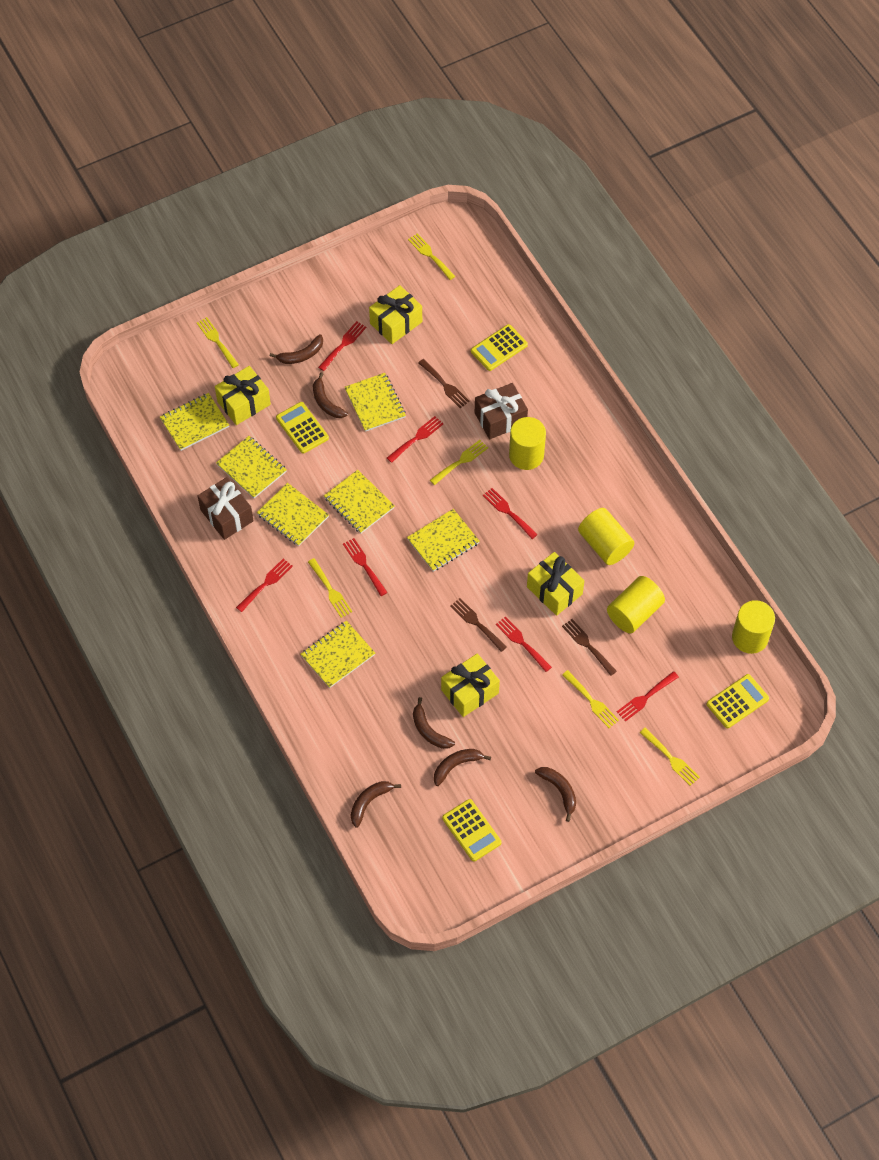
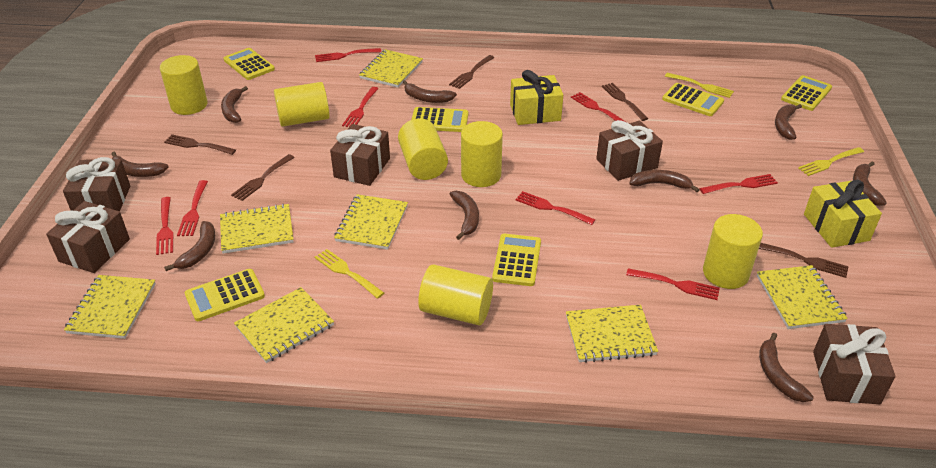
brown banana: 6 -> 9
brown fork: 3 -> 5
brown gift: 2 -> 5
red fork: 7 -> 8
yellow calculator: 4 -> 6
yellow cylinder: 4 -> 6
yellow fork: 6 -> 3
yellow gift: 4 -> 2

